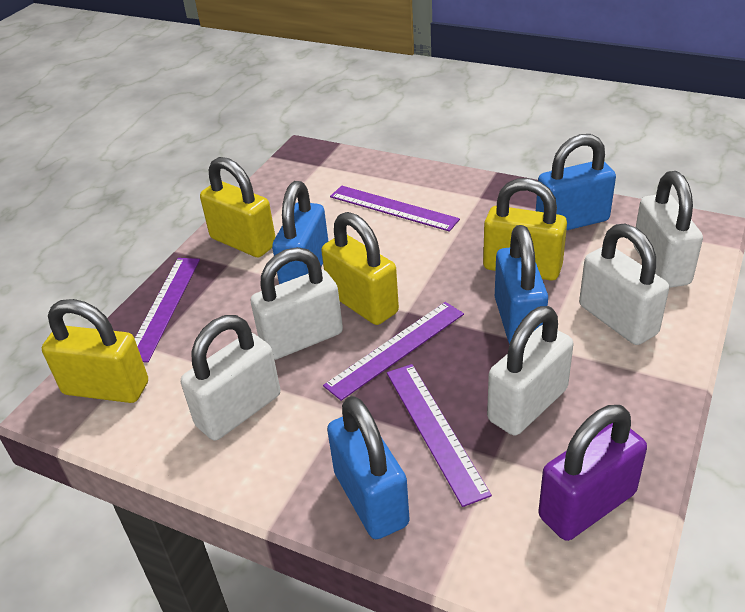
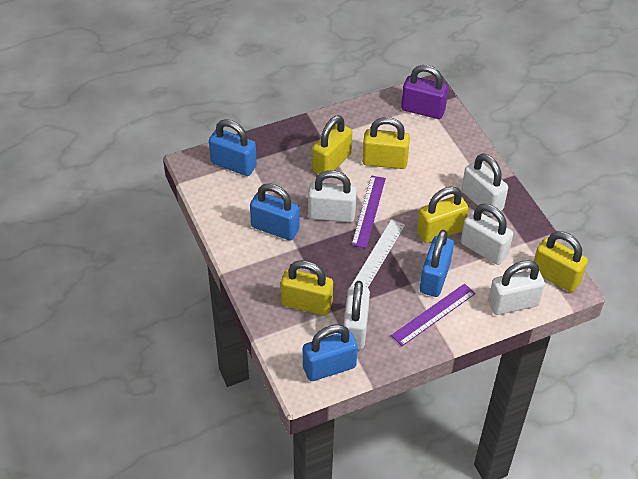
purple ruler: 4 -> 2
white ruler: 0 -> 1
yellow padlock: 4 -> 5

